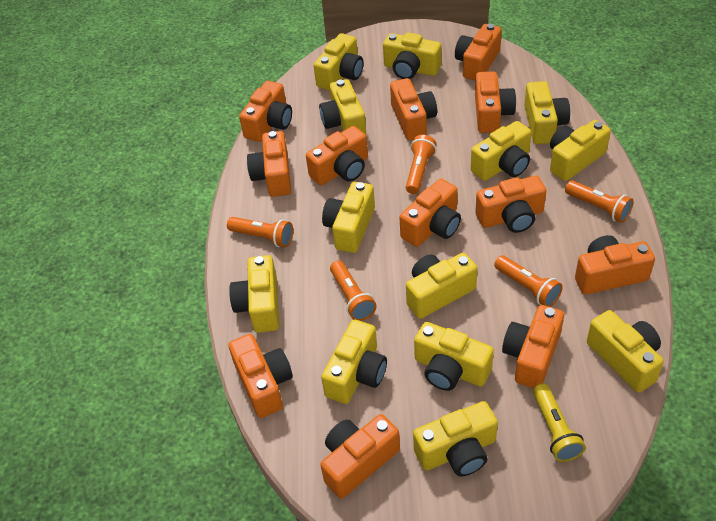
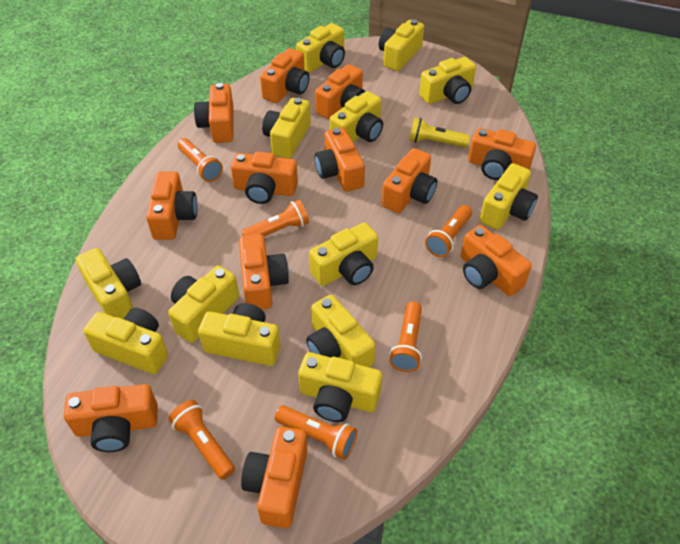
orange flashlight: 5 -> 6

